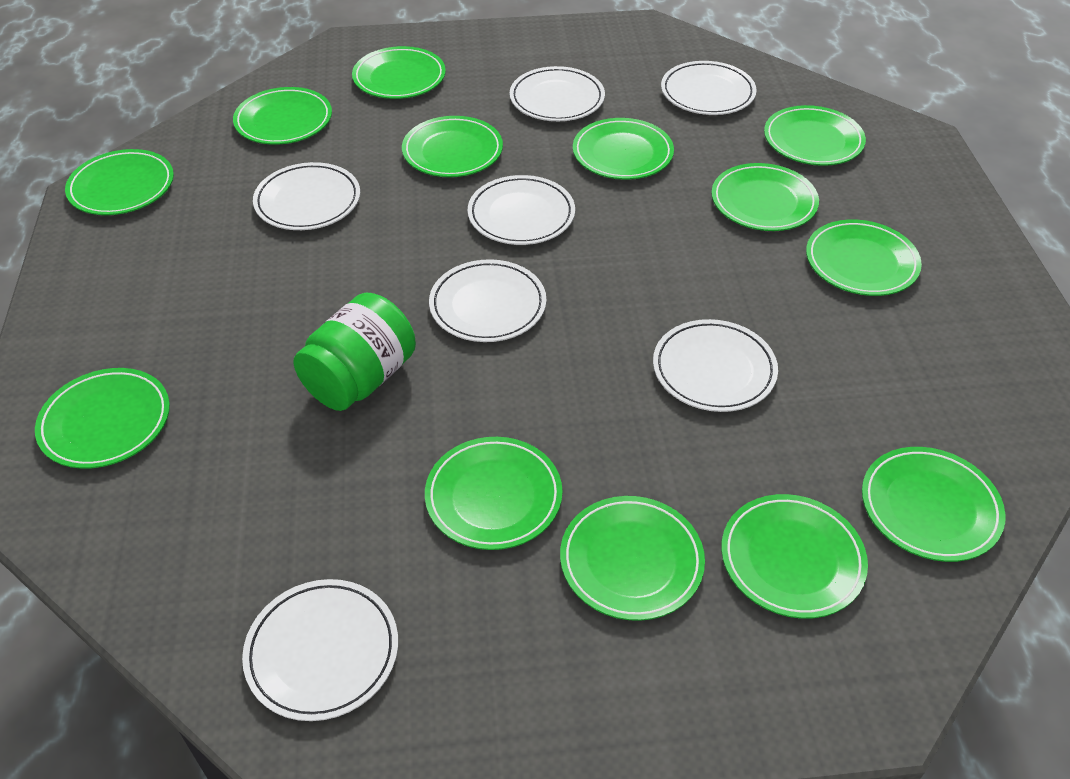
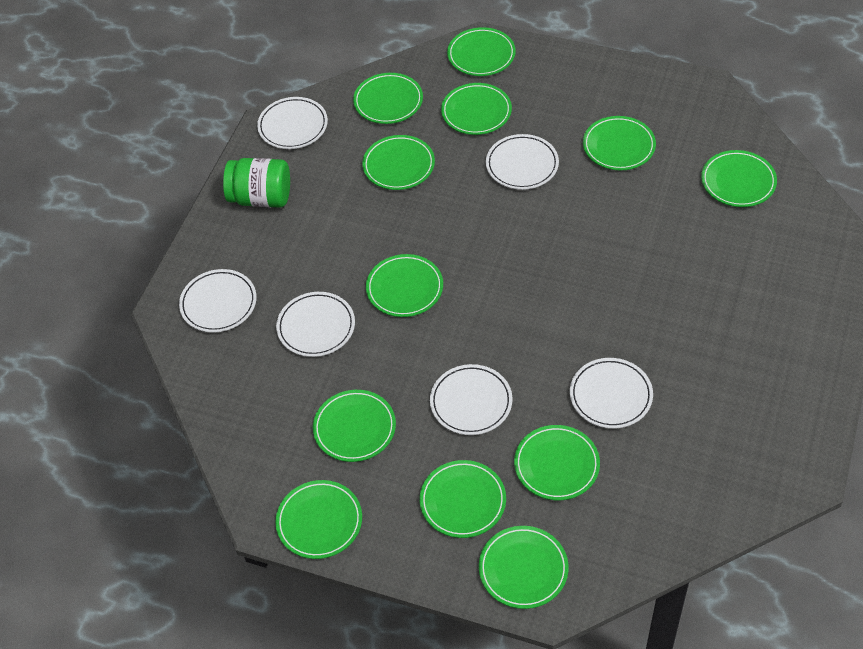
green plate: 13 -> 12
white plate: 7 -> 6

